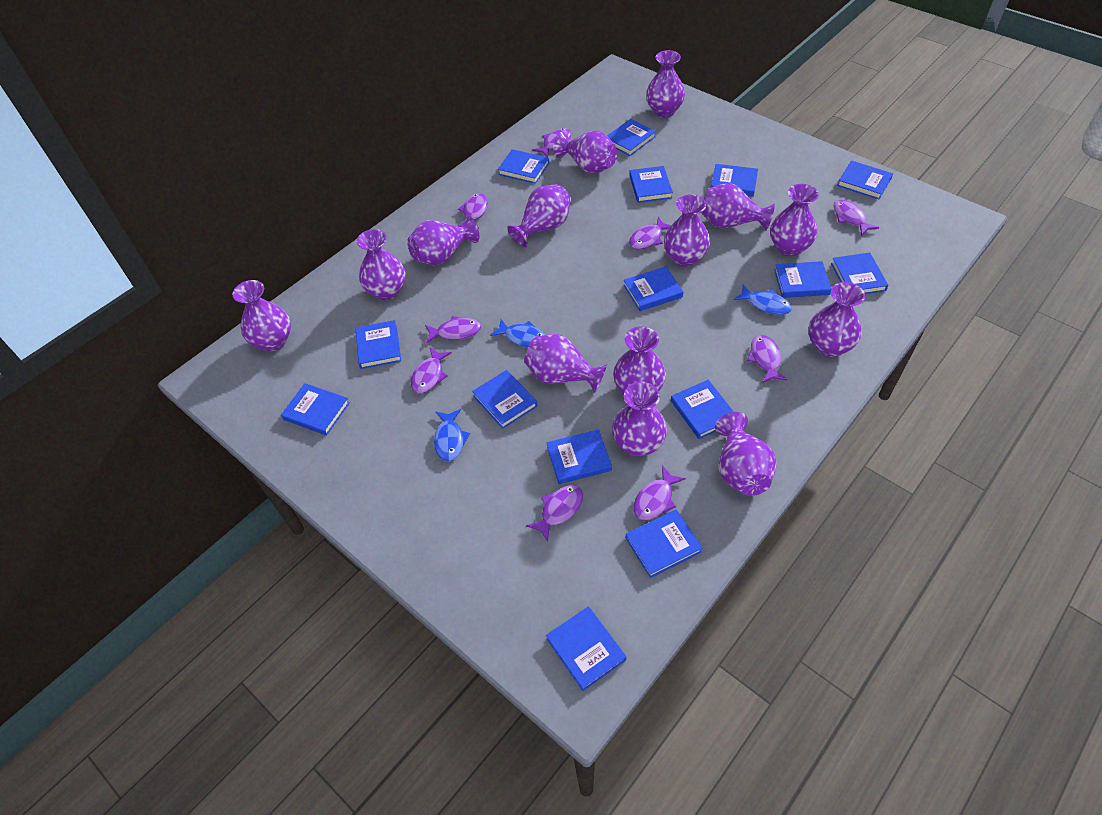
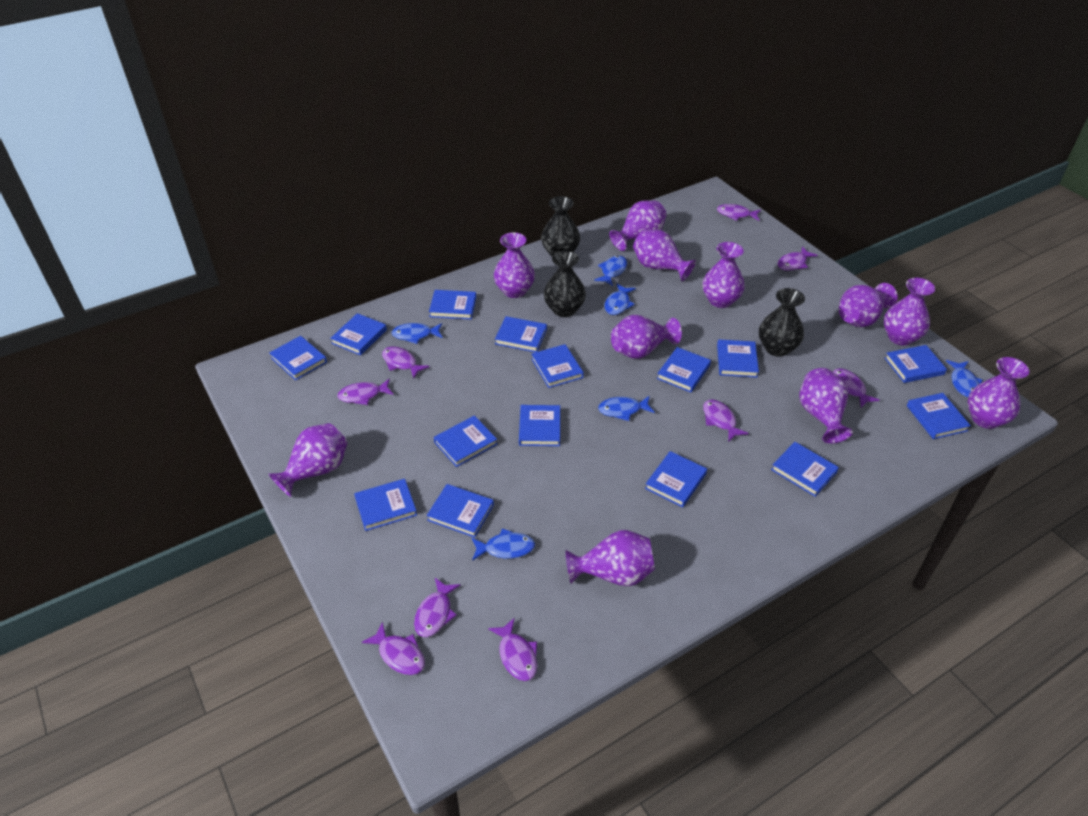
black vase: 0 -> 3
blue fish: 3 -> 6
purple vase: 14 -> 11

